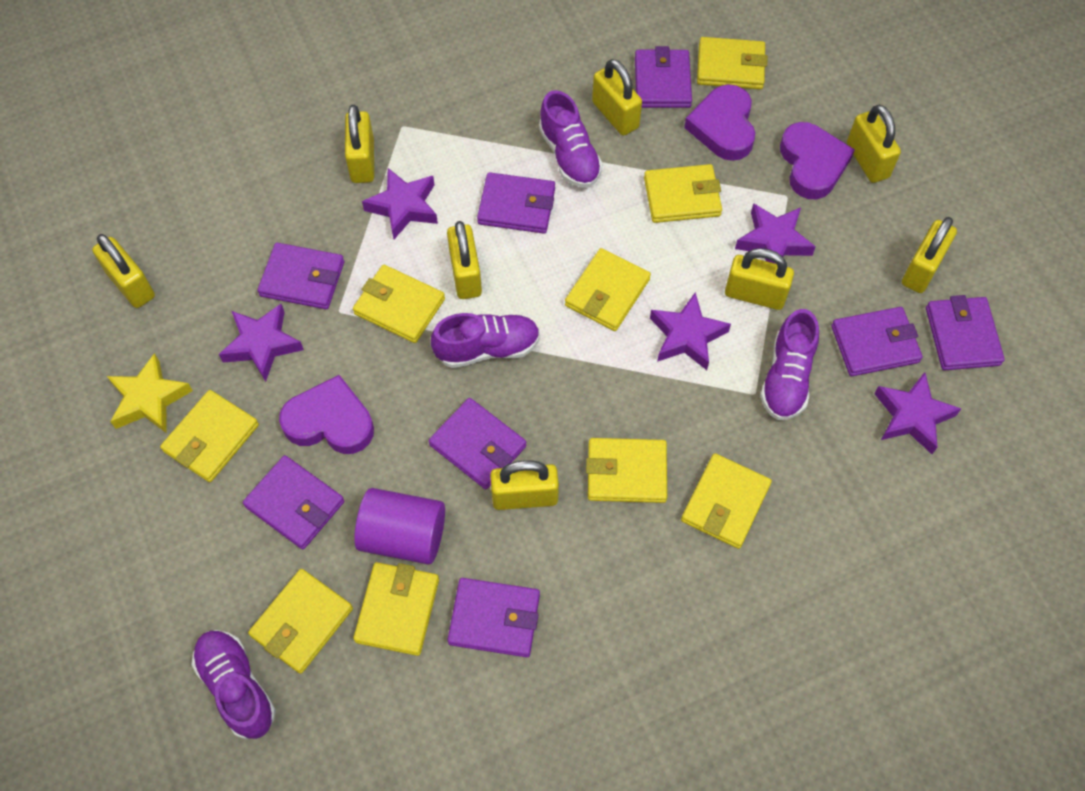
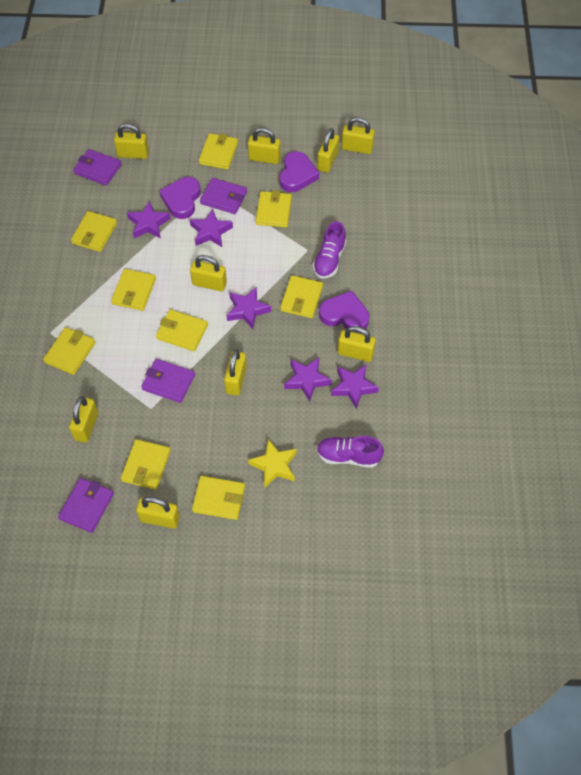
purple cylinder: 1 -> 0
purple shoe: 4 -> 2
purple wallet: 8 -> 4
yellow padlock: 8 -> 9

